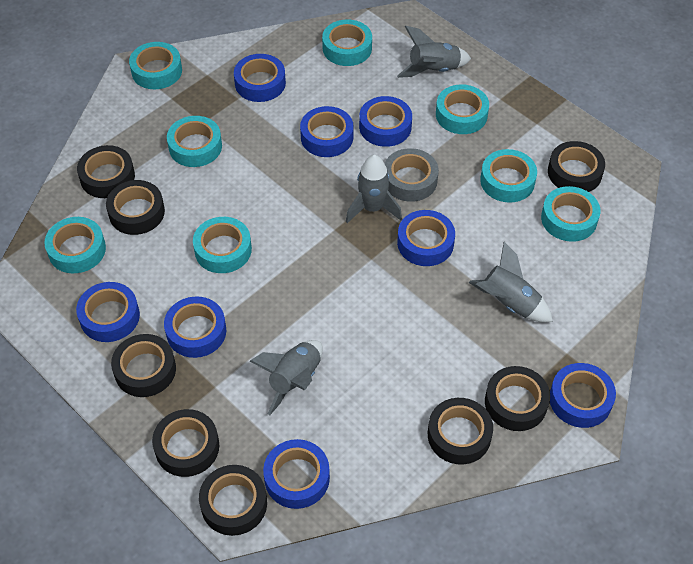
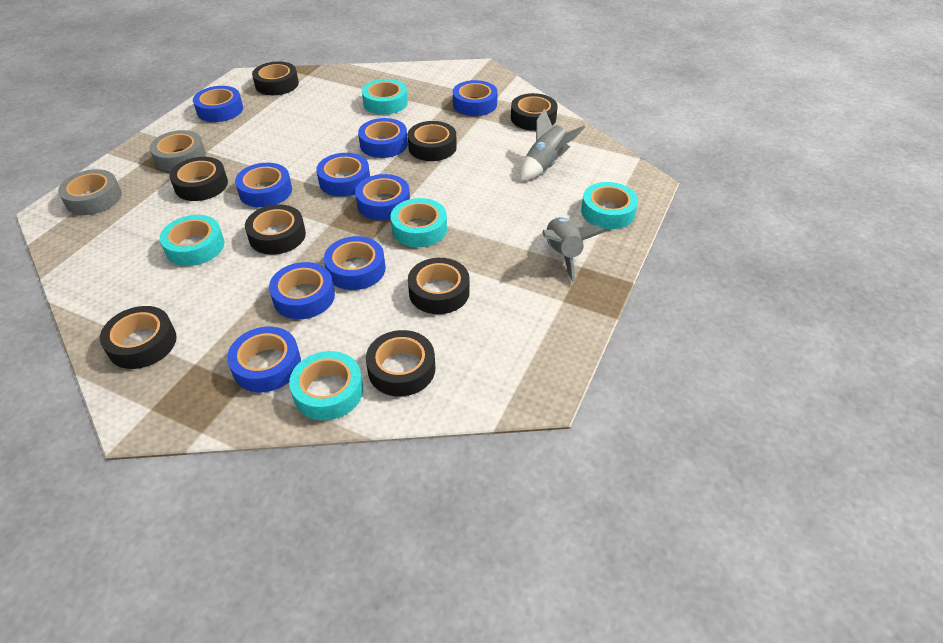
blue tape: 8 -> 9
grey rocket: 4 -> 2
grey tape: 1 -> 2
turquoise tape: 8 -> 5

